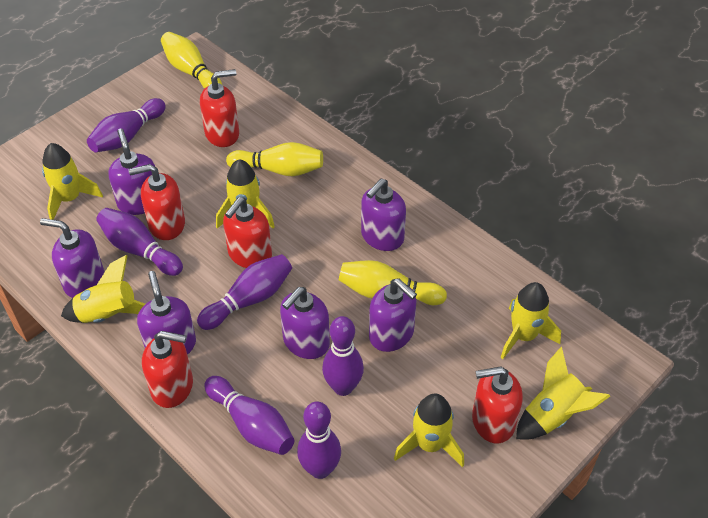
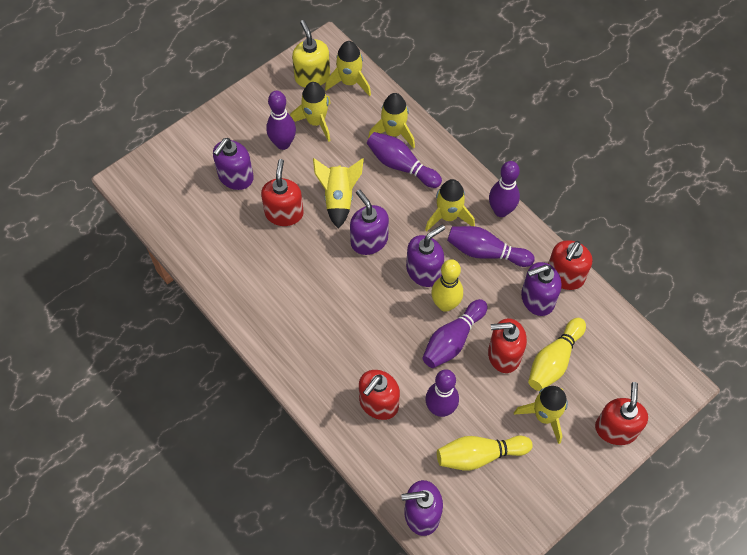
purple soap dispenser: 6 -> 5
yellow soap dispenser: 0 -> 1

